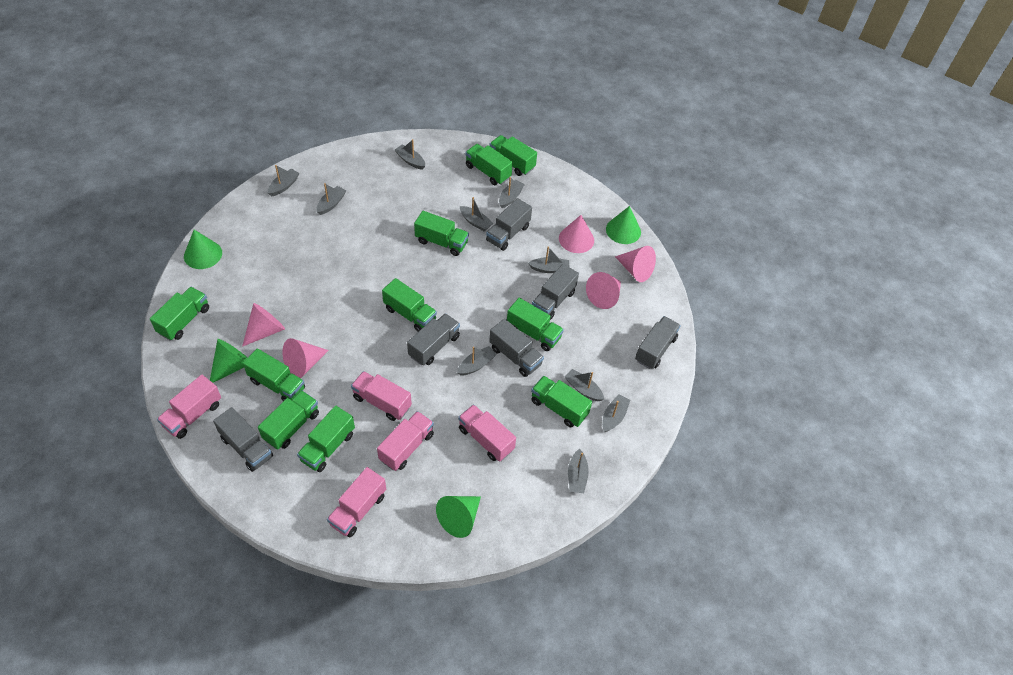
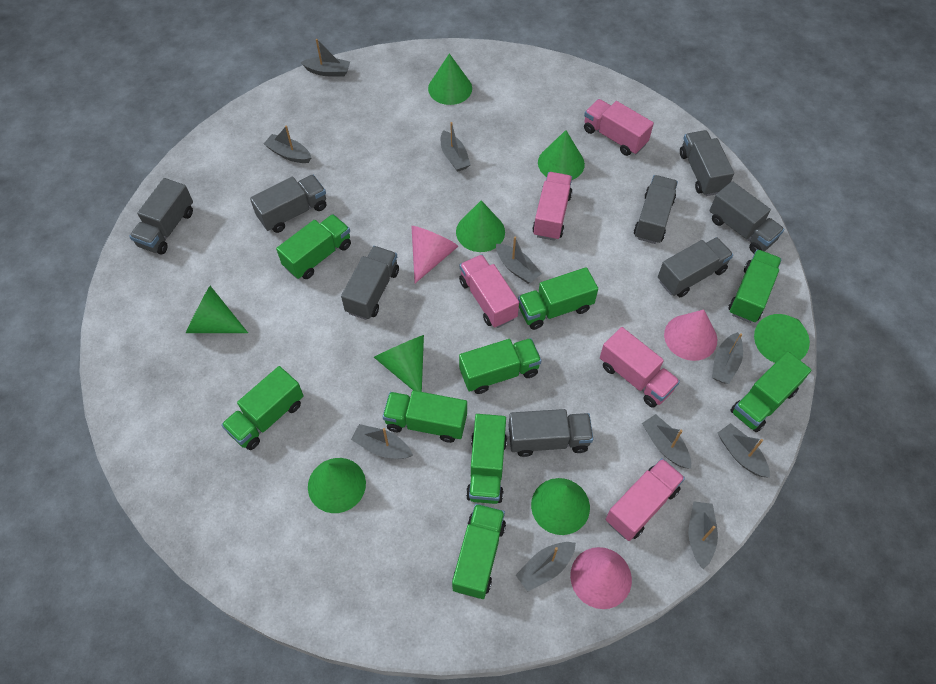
green cone: 4 -> 8
green truck: 10 -> 9
grey truck: 6 -> 8
pink cone: 5 -> 3

